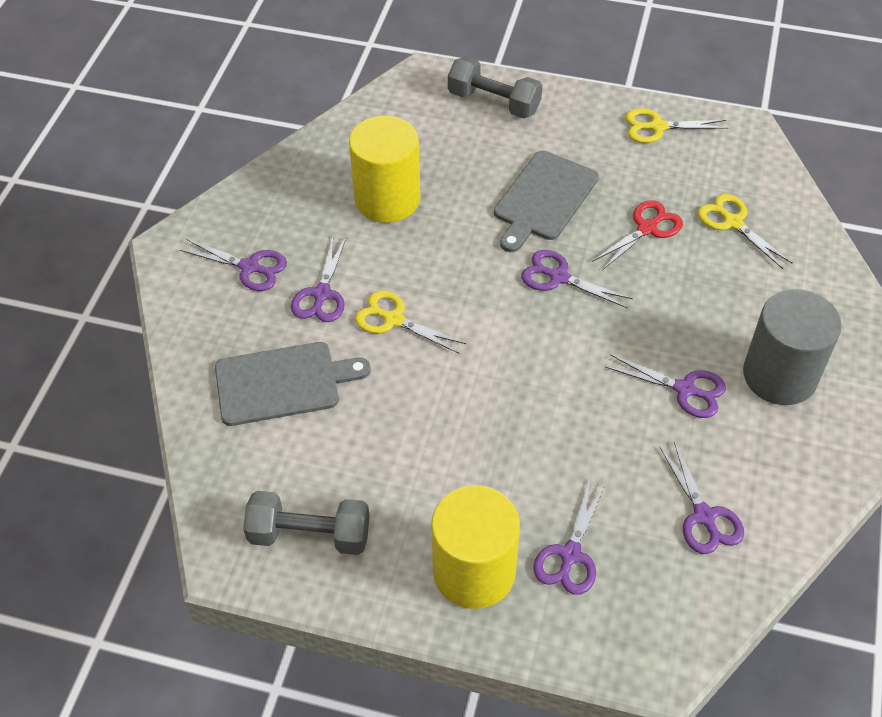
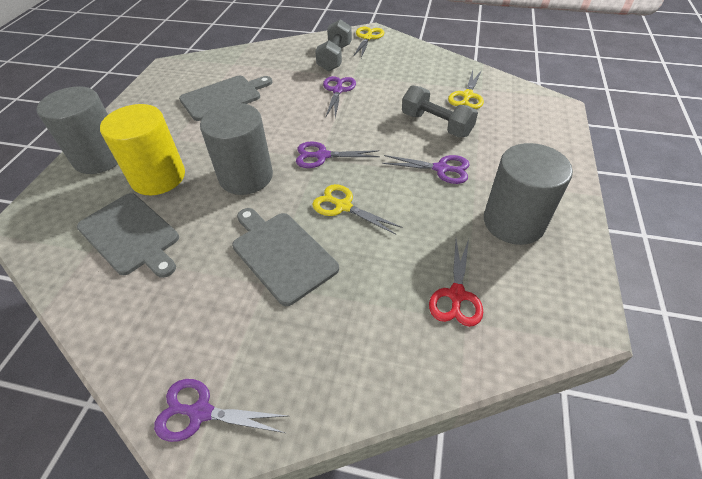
grey cutting board: 2 -> 3
grey cylinder: 1 -> 3
purple scissors: 6 -> 4
yellow cylinder: 2 -> 1

